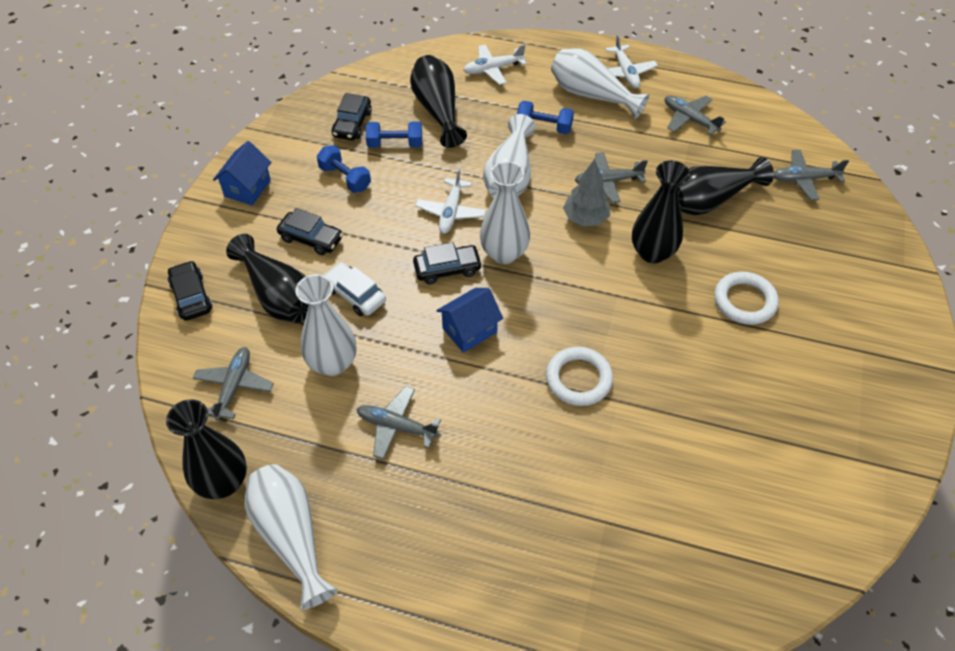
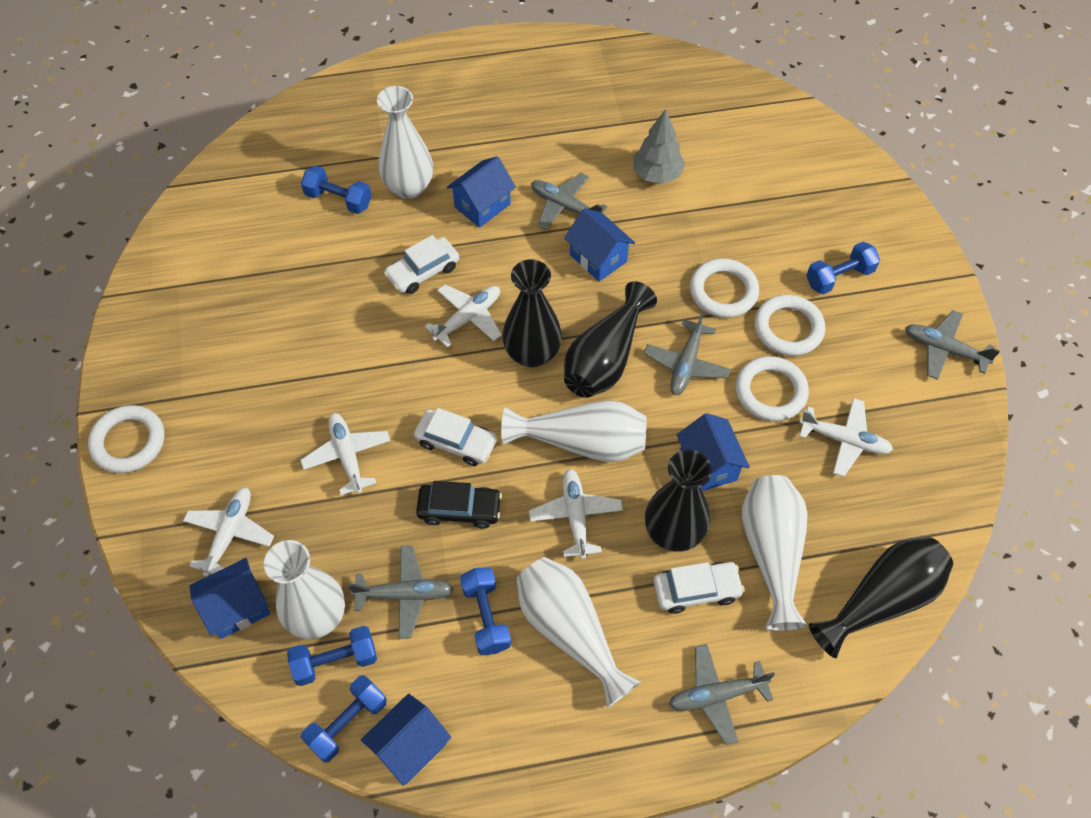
black car: 4 -> 1
black vase: 5 -> 4
blue dumbbell: 3 -> 5
blue house: 2 -> 5
white car: 1 -> 3
white plane: 3 -> 5
white ring: 2 -> 4

